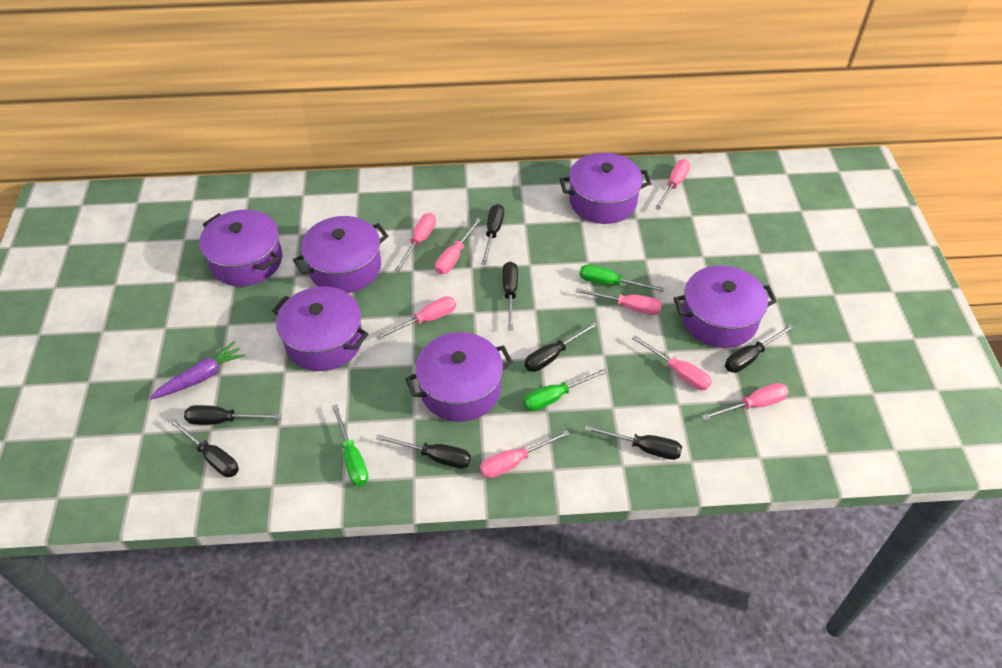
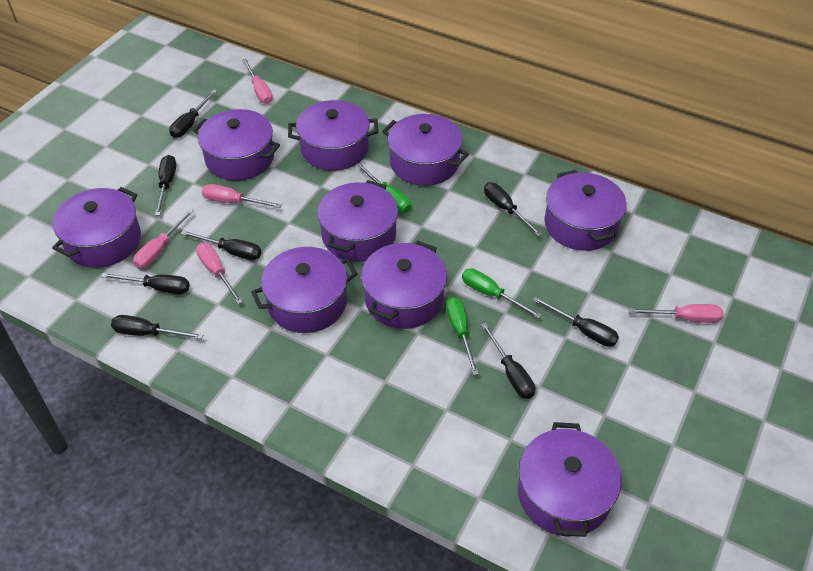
pink screwdriver: 8 -> 5
purple carrot: 1 -> 0
purple pot: 6 -> 9

